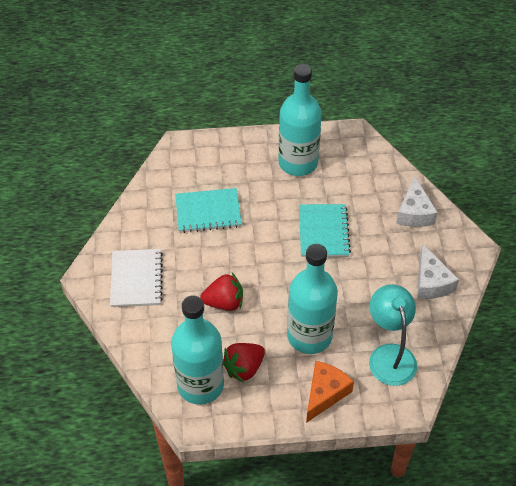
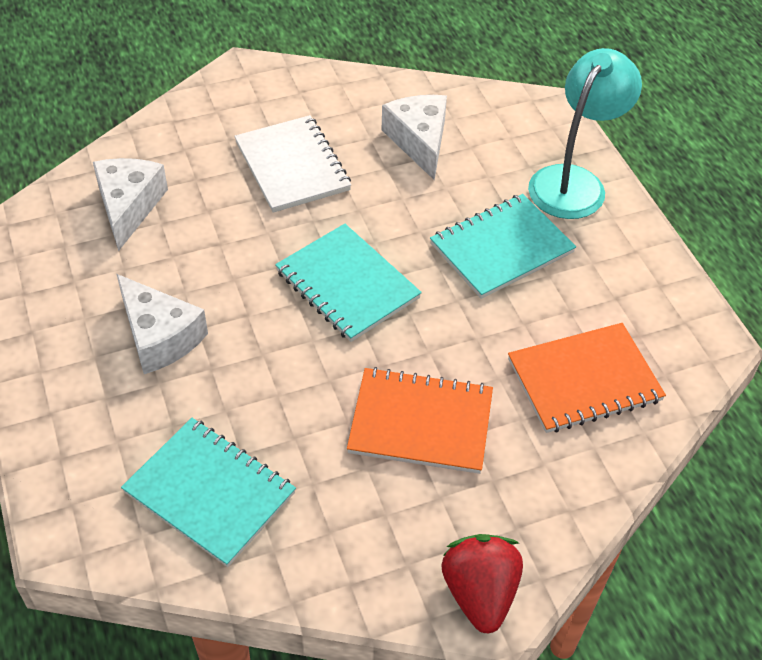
orange cheese: 1 -> 0
orange notebook: 0 -> 2
red strawberry: 2 -> 1
turquoise bottle: 3 -> 0
turquoise notebook: 2 -> 3
white cheese: 2 -> 3

